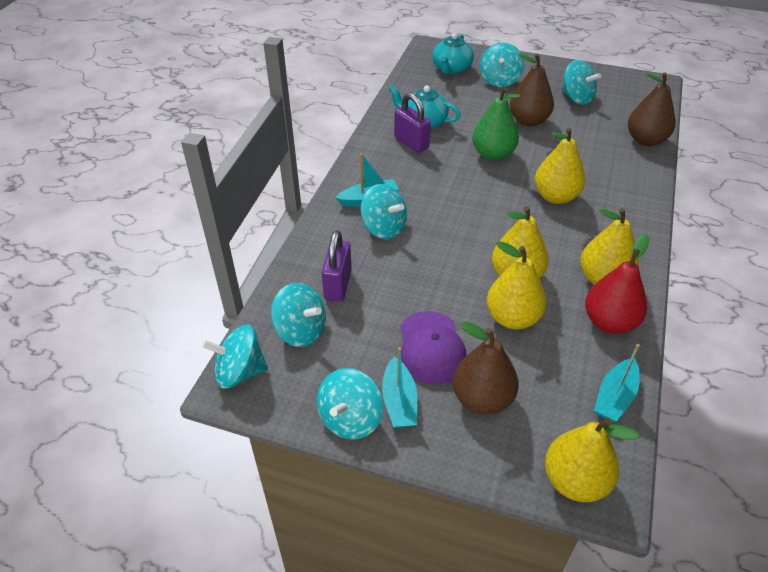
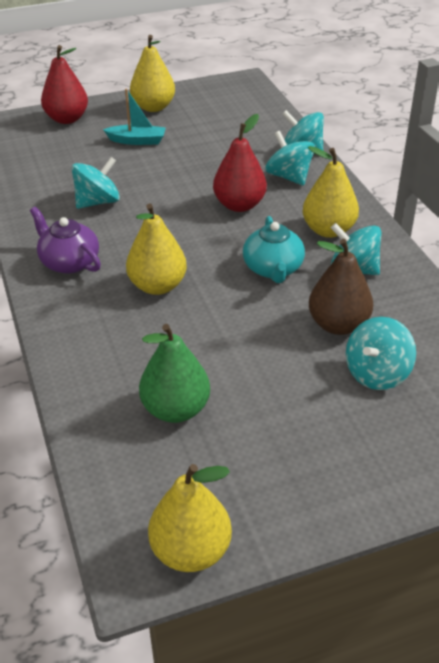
brown pear: 3 -> 1
purple cap: 1 -> 0
purple padlock: 2 -> 0
purple teapot: 0 -> 1
red pear: 1 -> 2
turquoise boat: 3 -> 1
turquoise spinning top: 6 -> 5
turquoise teapot: 2 -> 1
yellow pear: 5 -> 4

